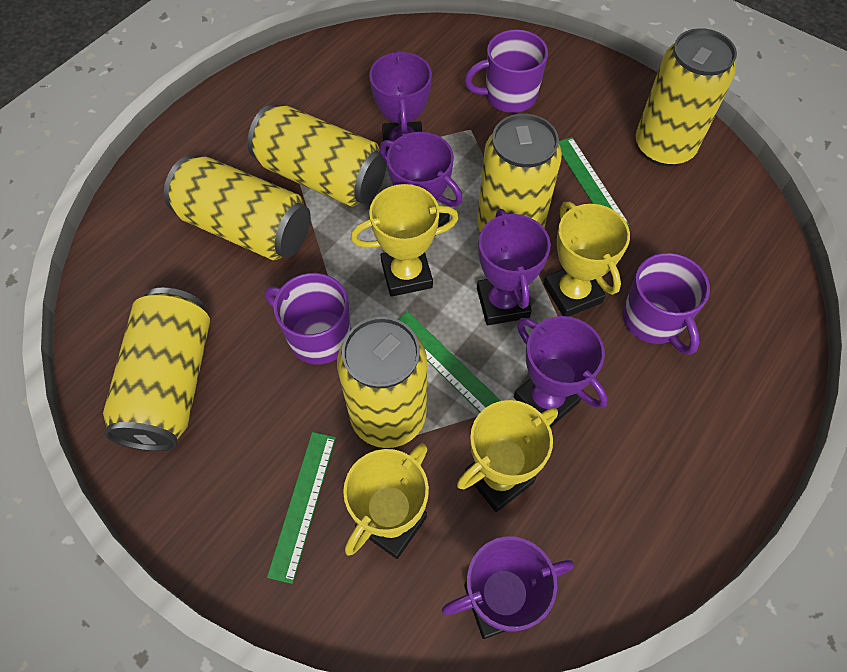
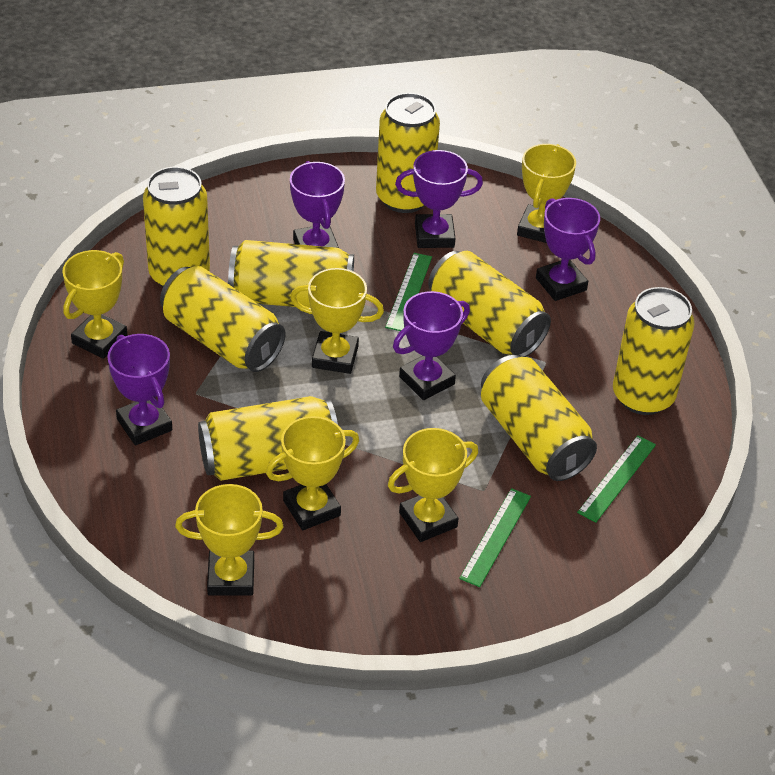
purple mug: 3 -> 0
yellow can: 6 -> 8
yellow trophy: 4 -> 6

